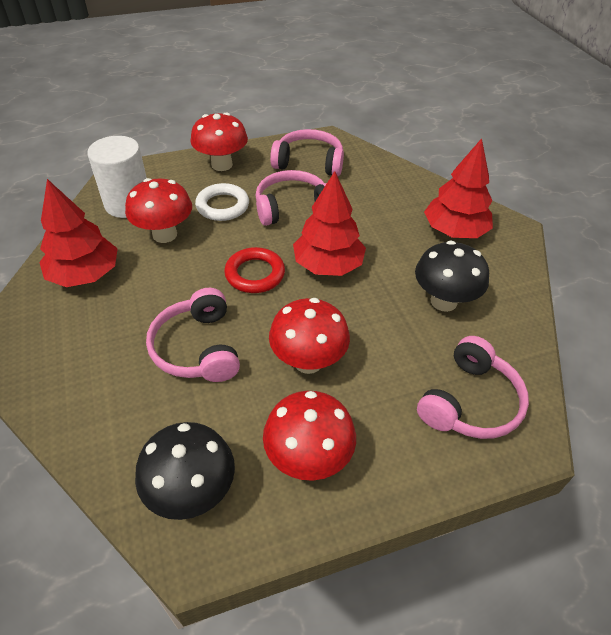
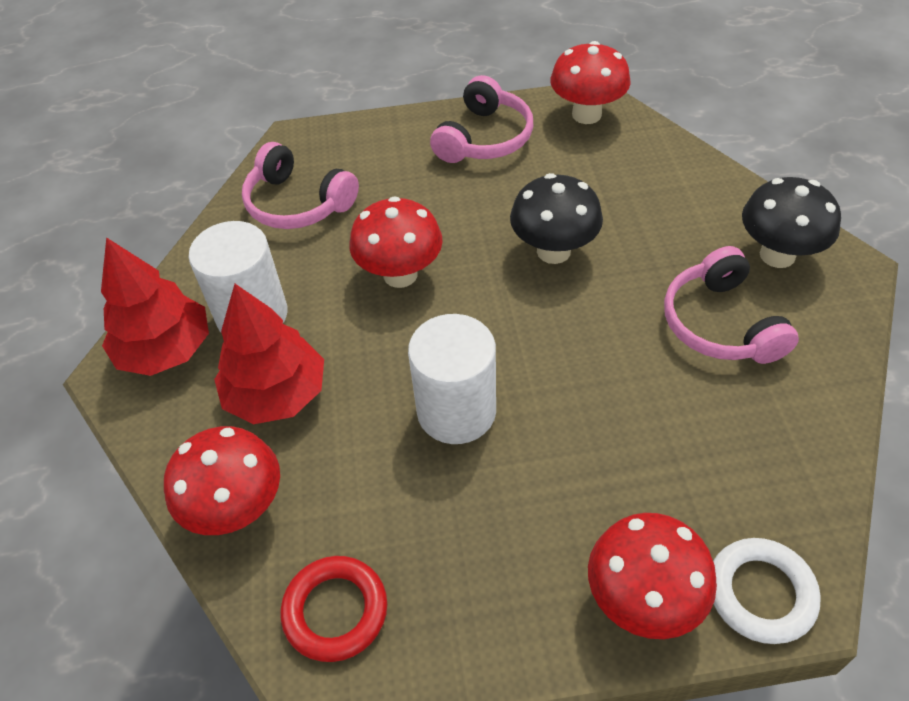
pink headphones: 4 -> 3
red tree: 3 -> 2
white cylinder: 1 -> 2

